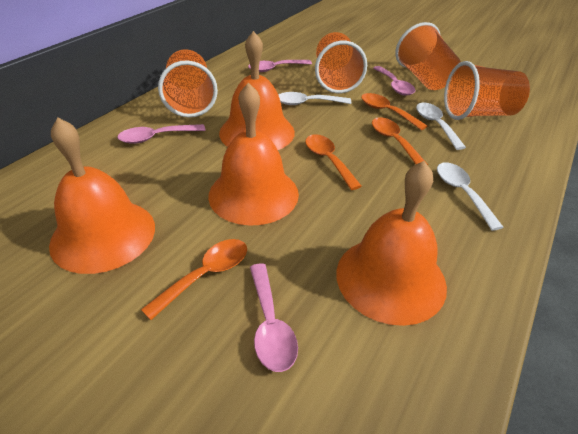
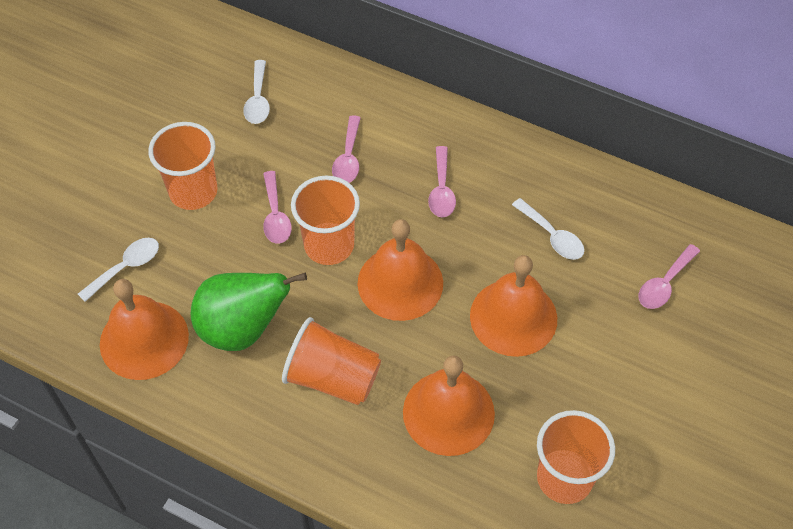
green pear: 0 -> 1
orange spoon: 4 -> 0

